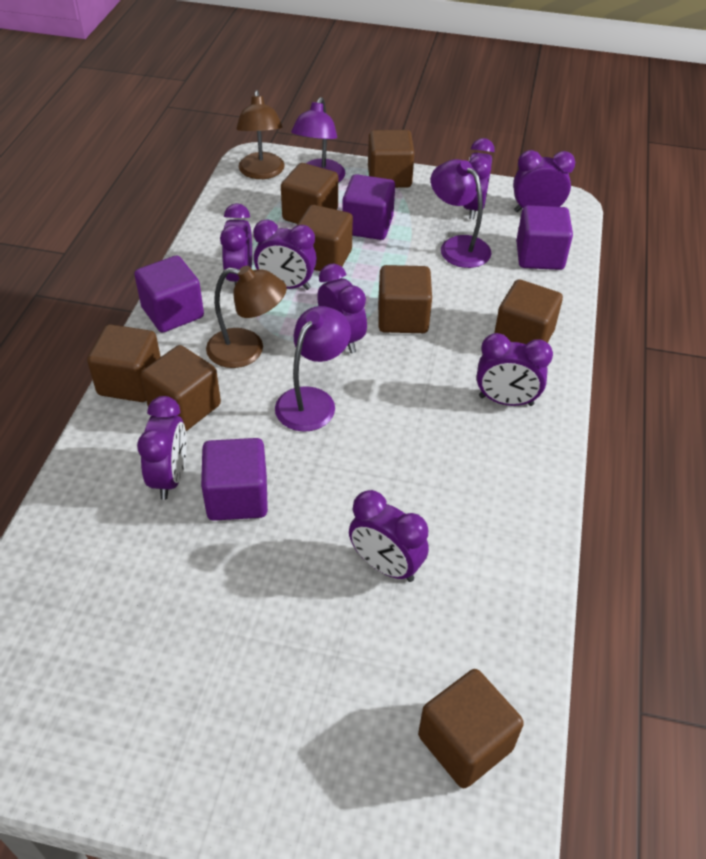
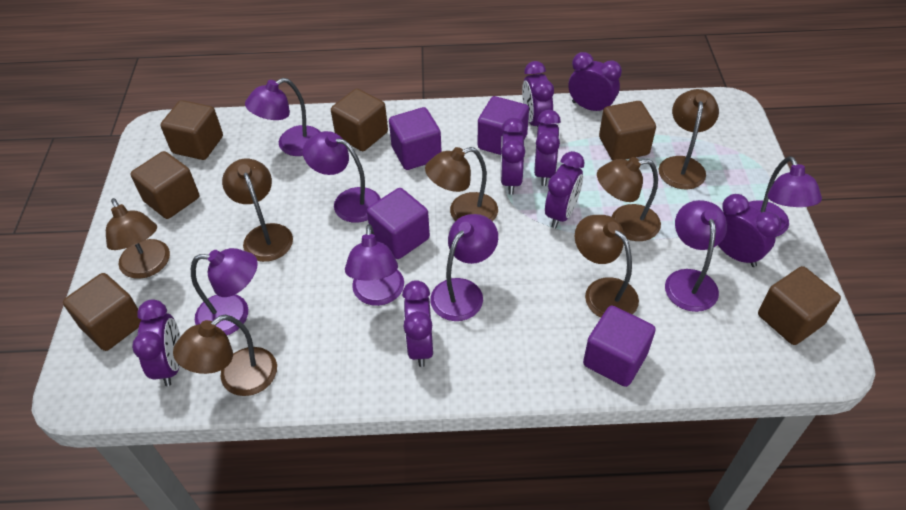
brown cube: 8 -> 6
brown lamp: 2 -> 7
purple lamp: 3 -> 7

